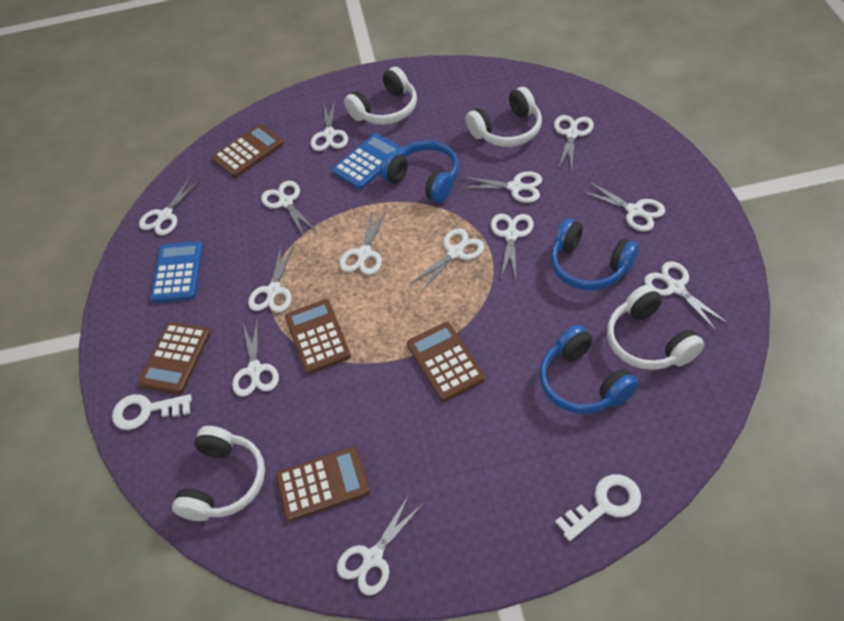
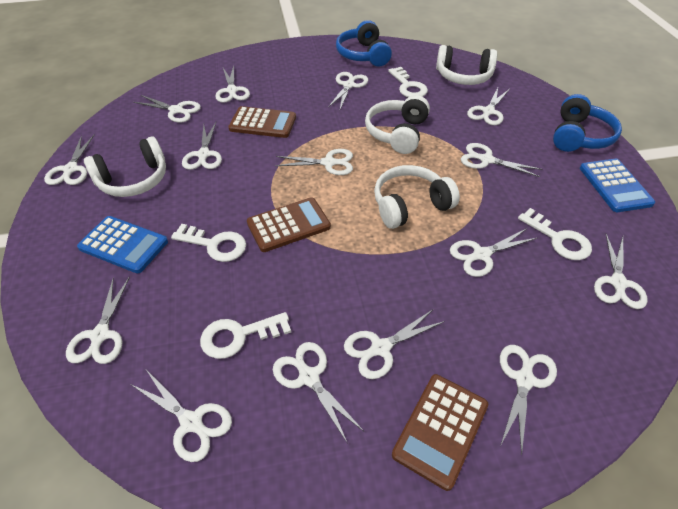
blue headphones: 3 -> 2
brown calculator: 5 -> 3
white key: 2 -> 4
white scissors: 13 -> 15

